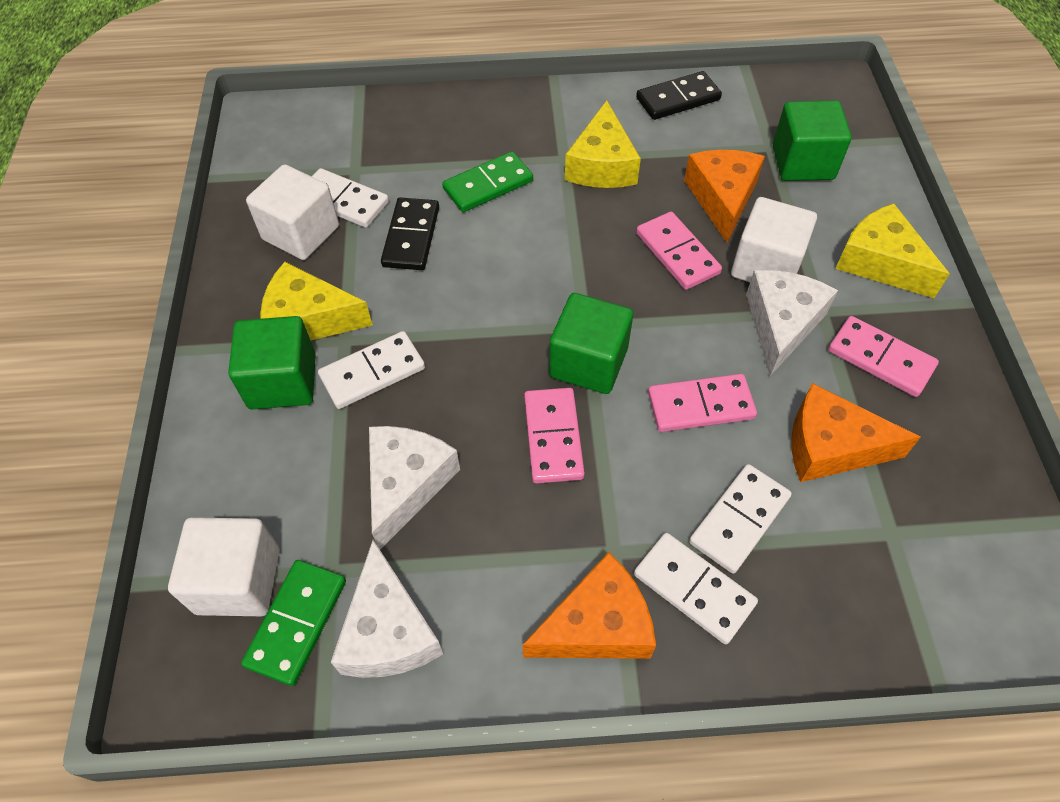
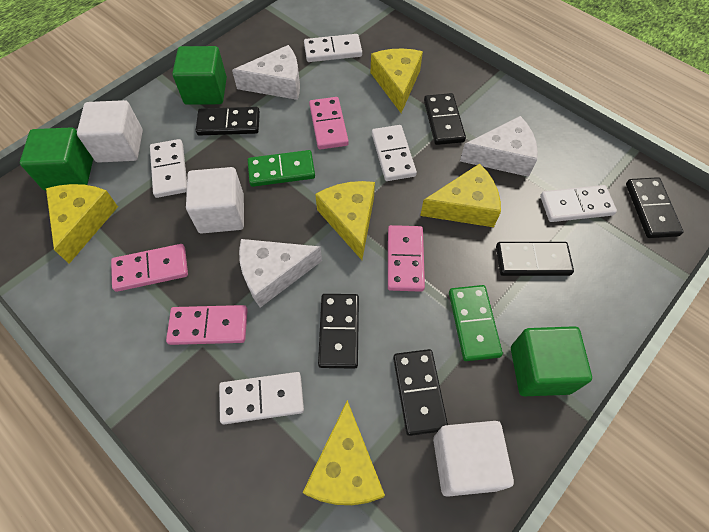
black domino: 2 -> 6
orange cheese: 3 -> 0
white domino: 4 -> 5
yellow cheese: 3 -> 5

